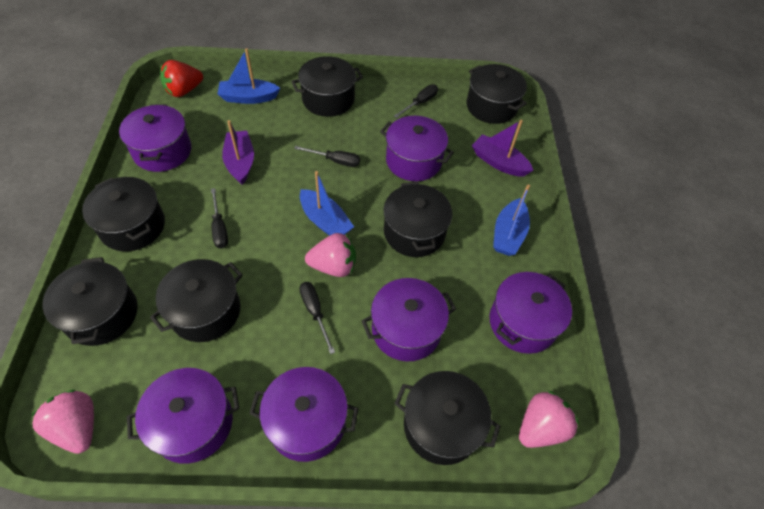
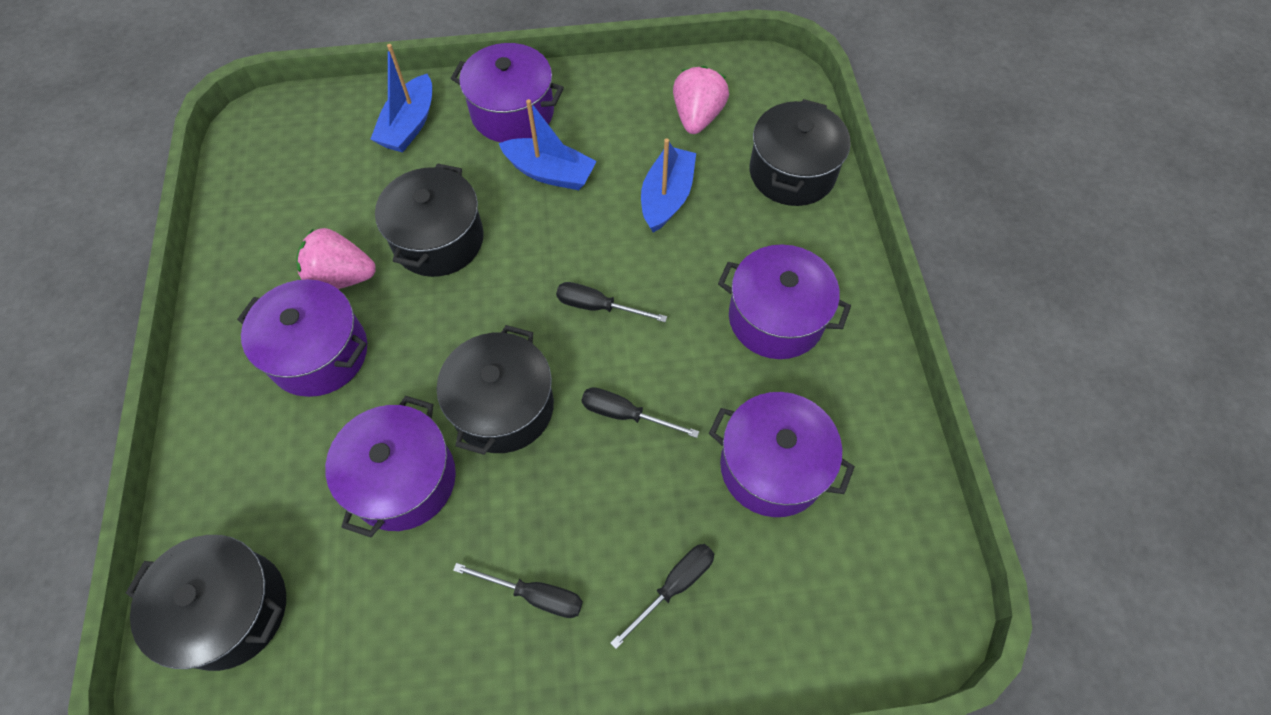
black pot: 7 -> 4
pink strawberry: 3 -> 2
purple boat: 2 -> 0
purple pot: 6 -> 5
red strawberry: 1 -> 0

